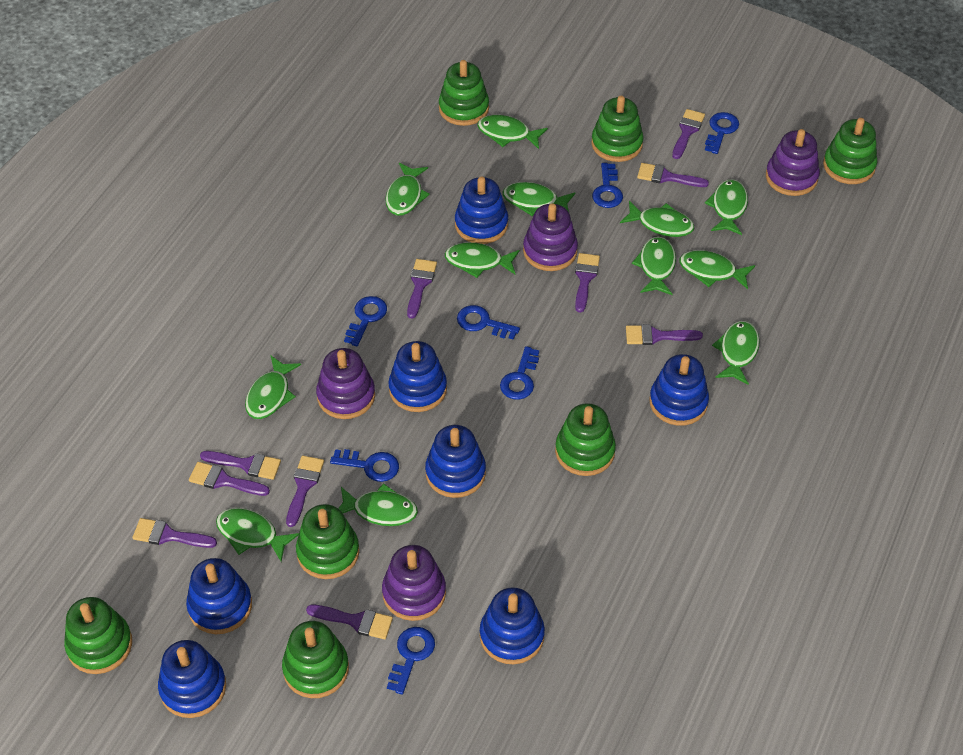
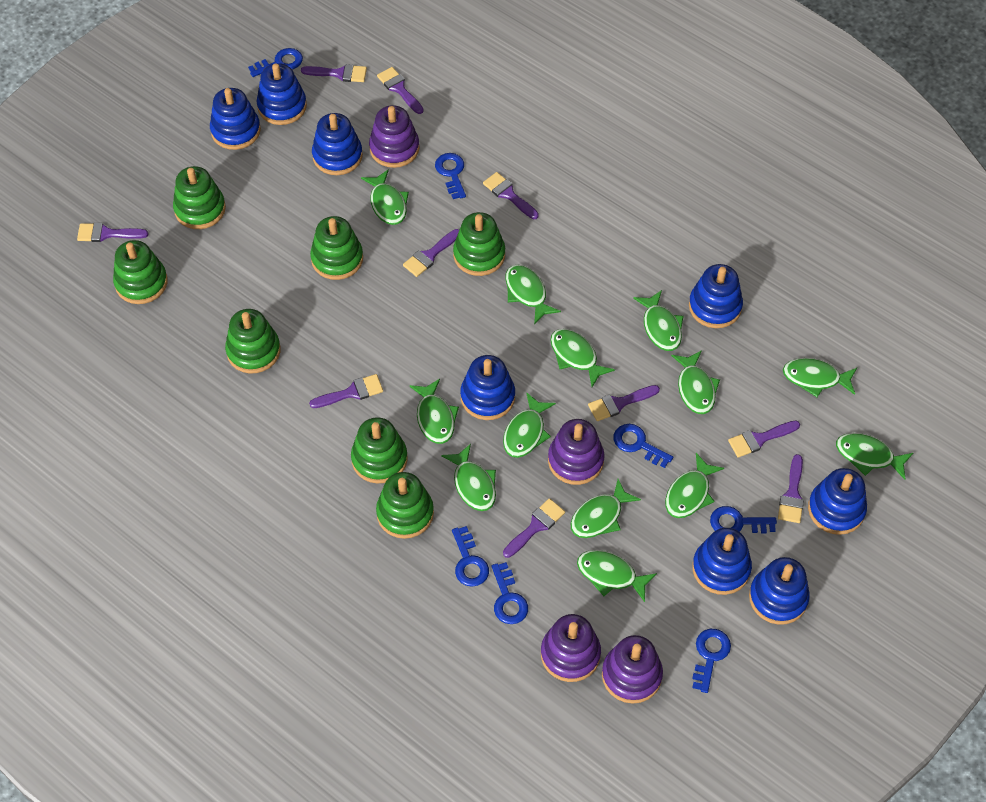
blue stacking toy: 7 -> 8
green fish: 12 -> 13

